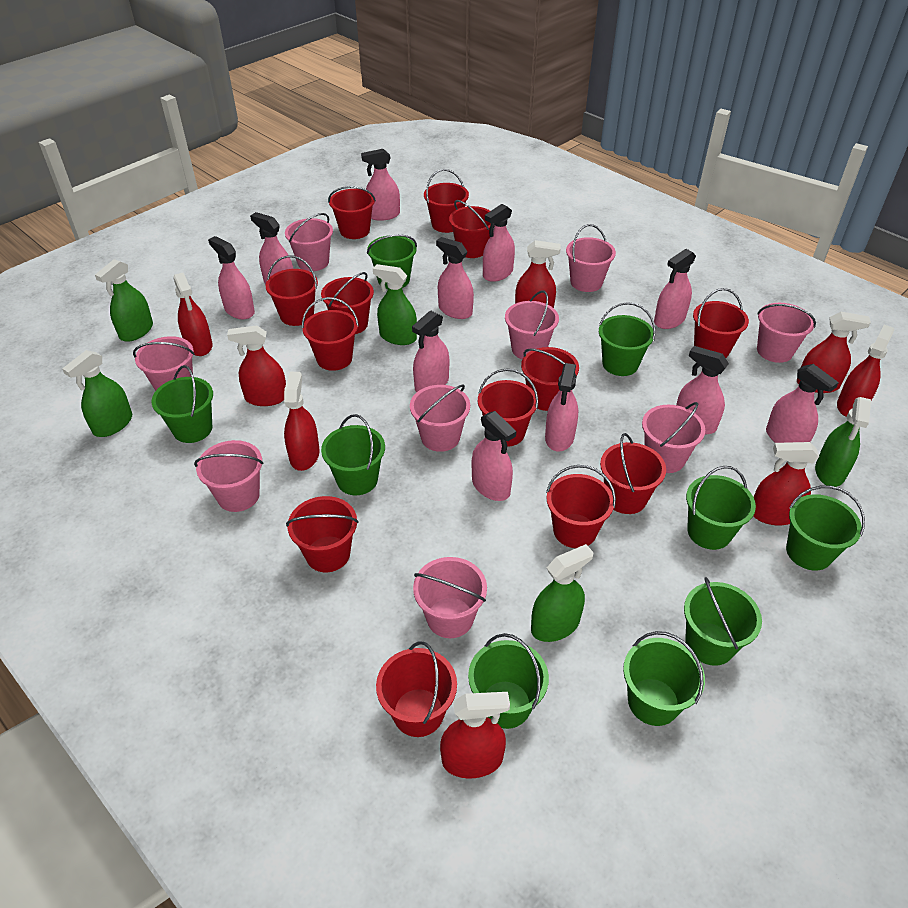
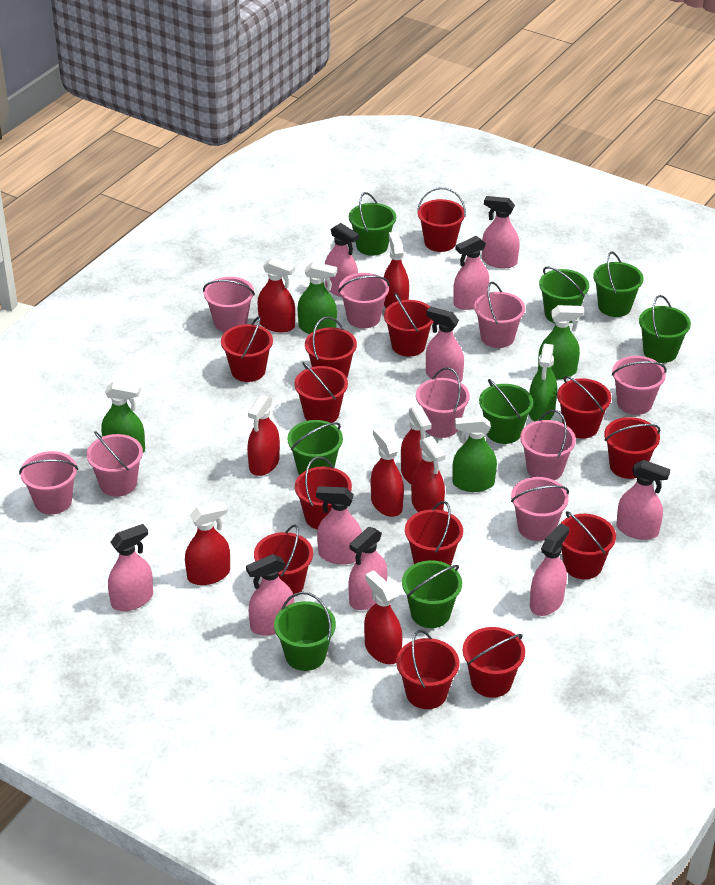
green bucket: 9 -> 8
pink spray bottle: 11 -> 10

